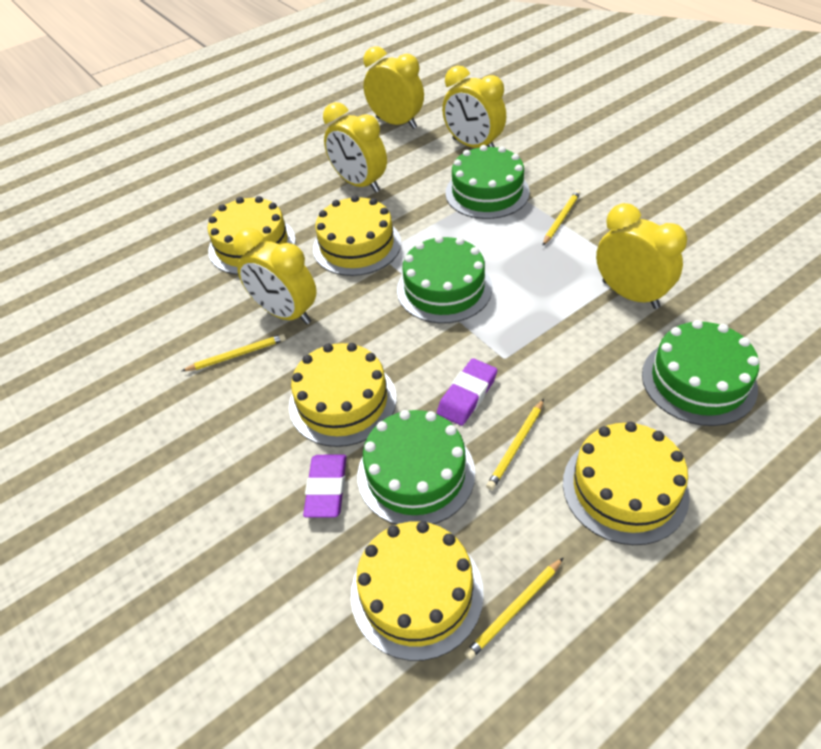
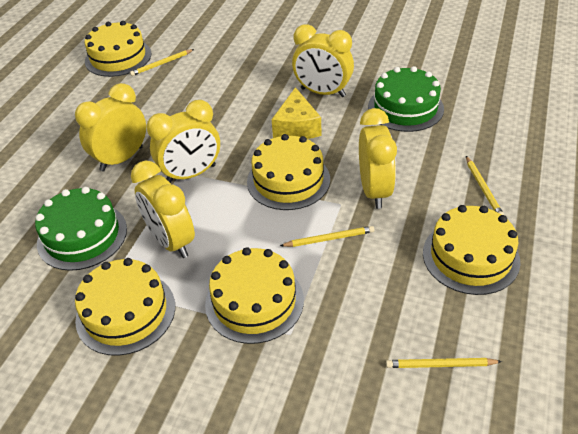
green cake: 4 -> 2
purple eraser: 2 -> 0
yellow cheese: 0 -> 1

